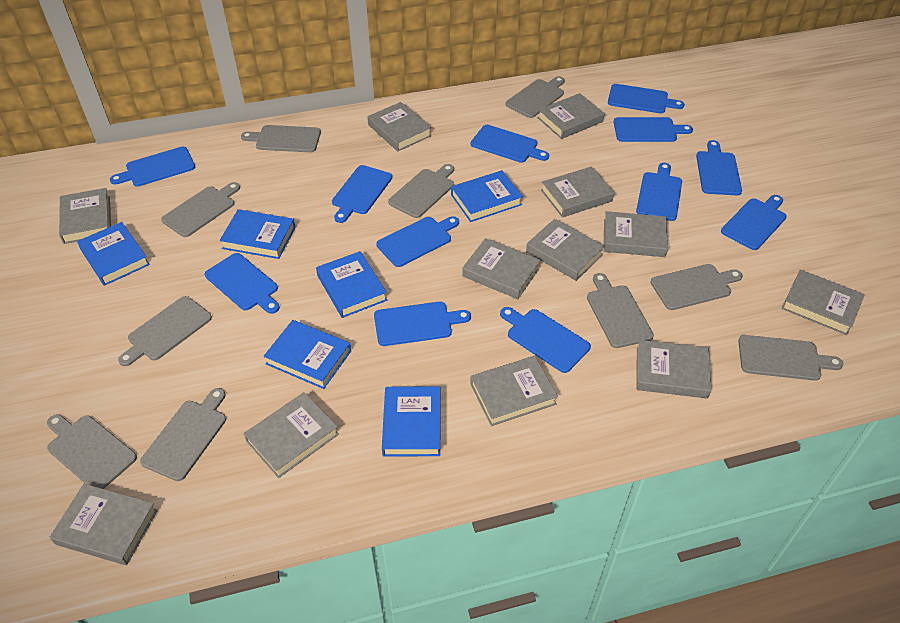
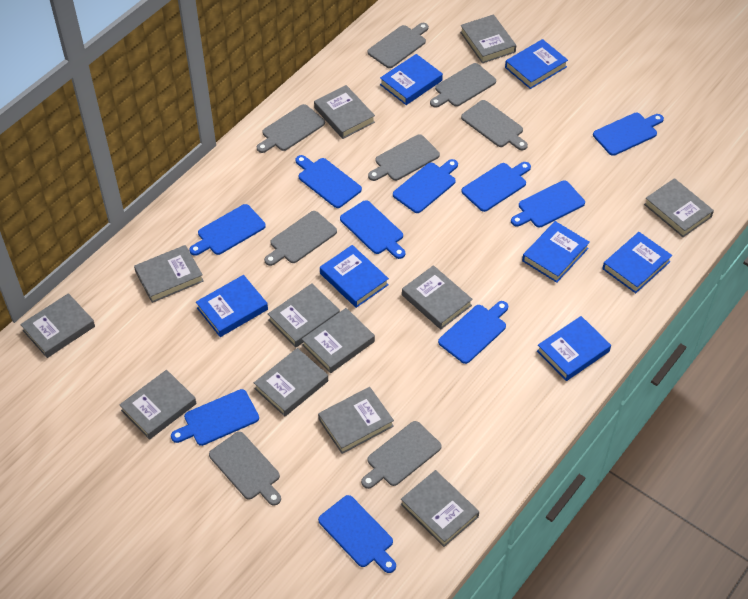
blue book: 6 -> 7
blue cutting board: 12 -> 10
grey cutting board: 10 -> 8

